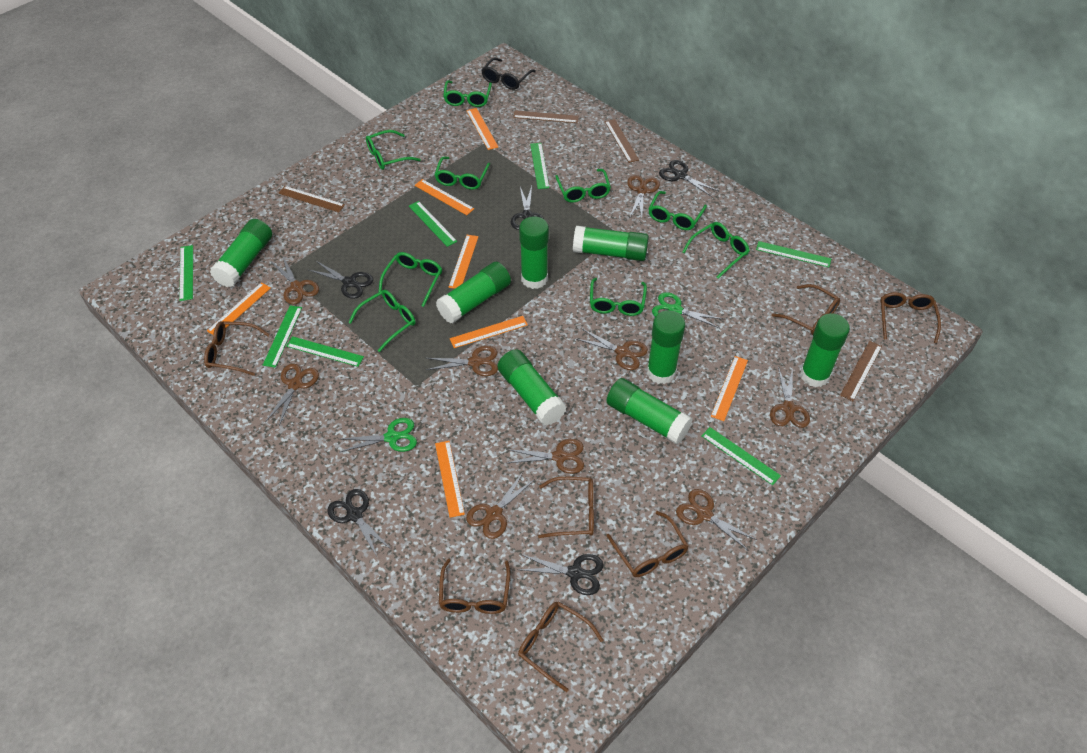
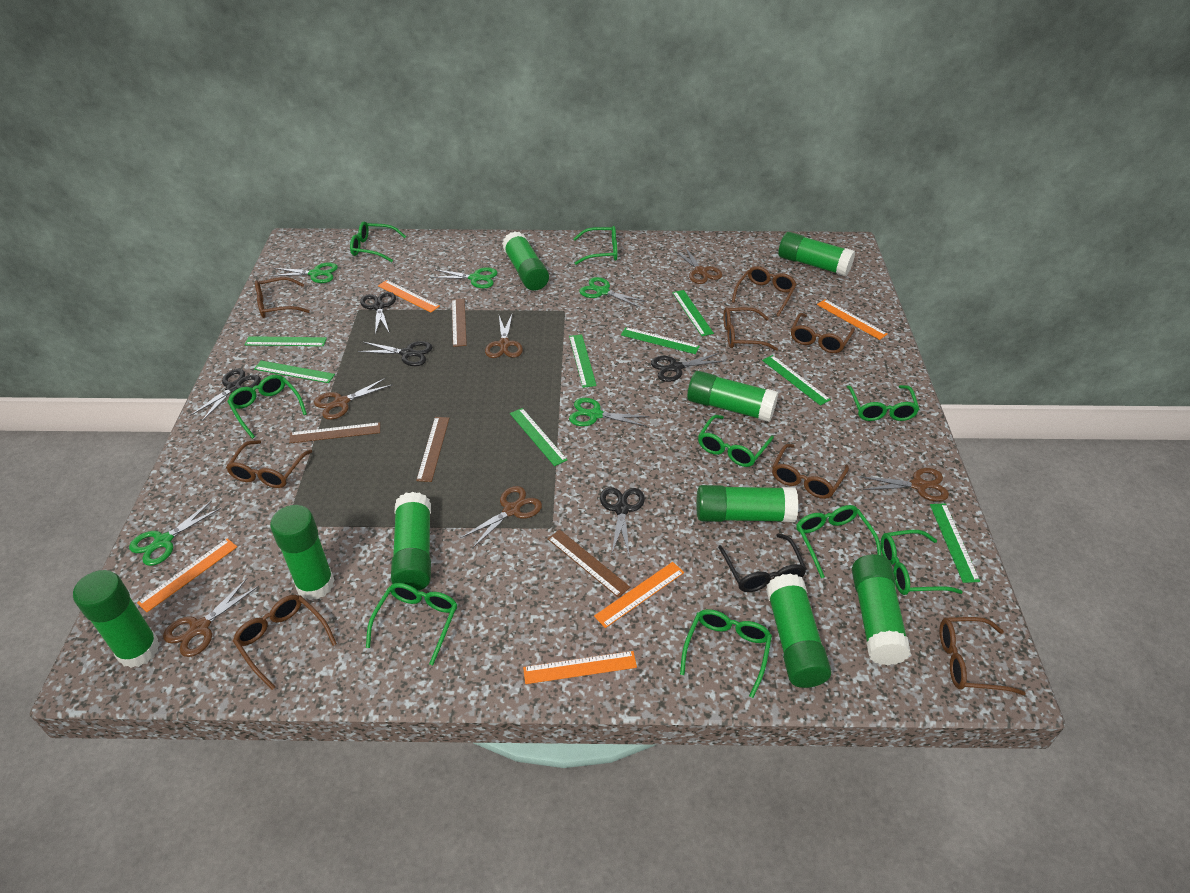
brown glasses: 7 -> 8
brown scissors: 9 -> 6
green glue stick: 8 -> 9
green ruler: 7 -> 8
green scissors: 2 -> 5
orange ruler: 7 -> 5

